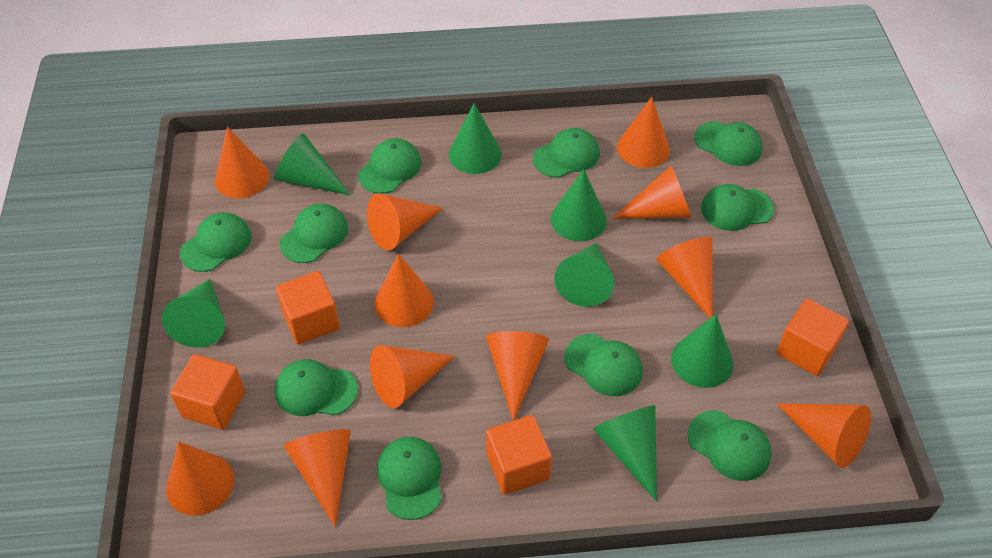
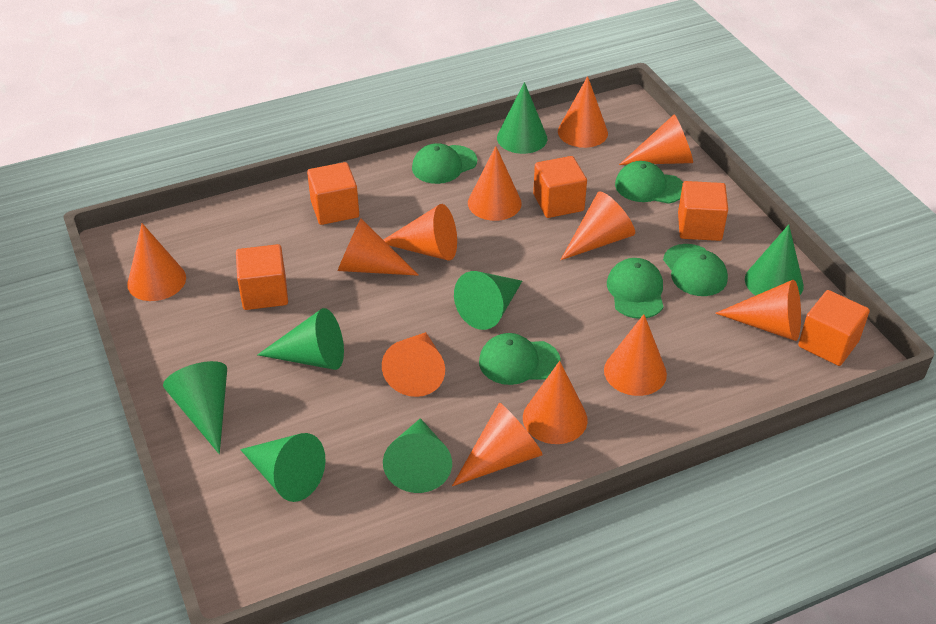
green cap: 10 -> 5
orange cone: 11 -> 12
orange cube: 4 -> 5

